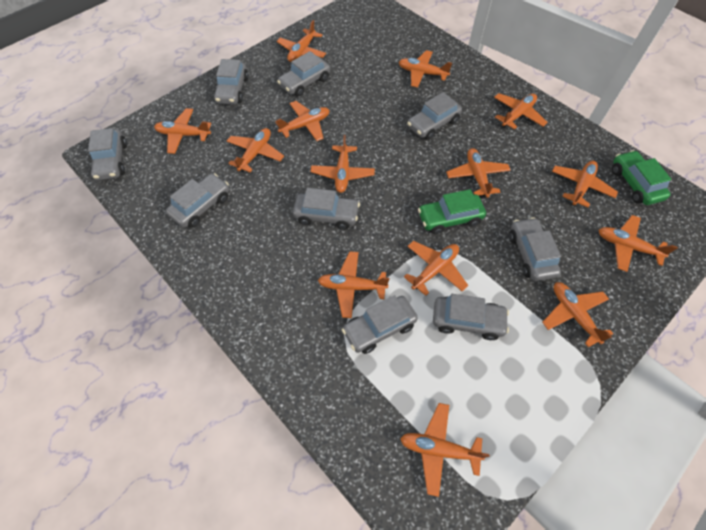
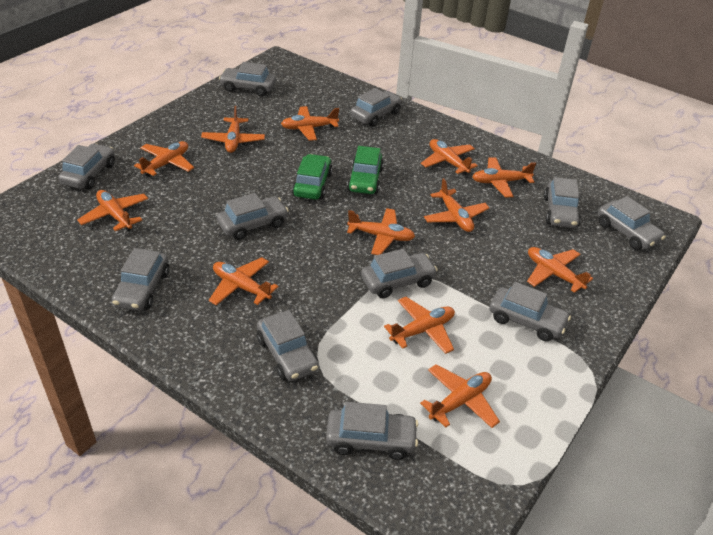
grey car: 9 -> 11
orange plane: 14 -> 12

